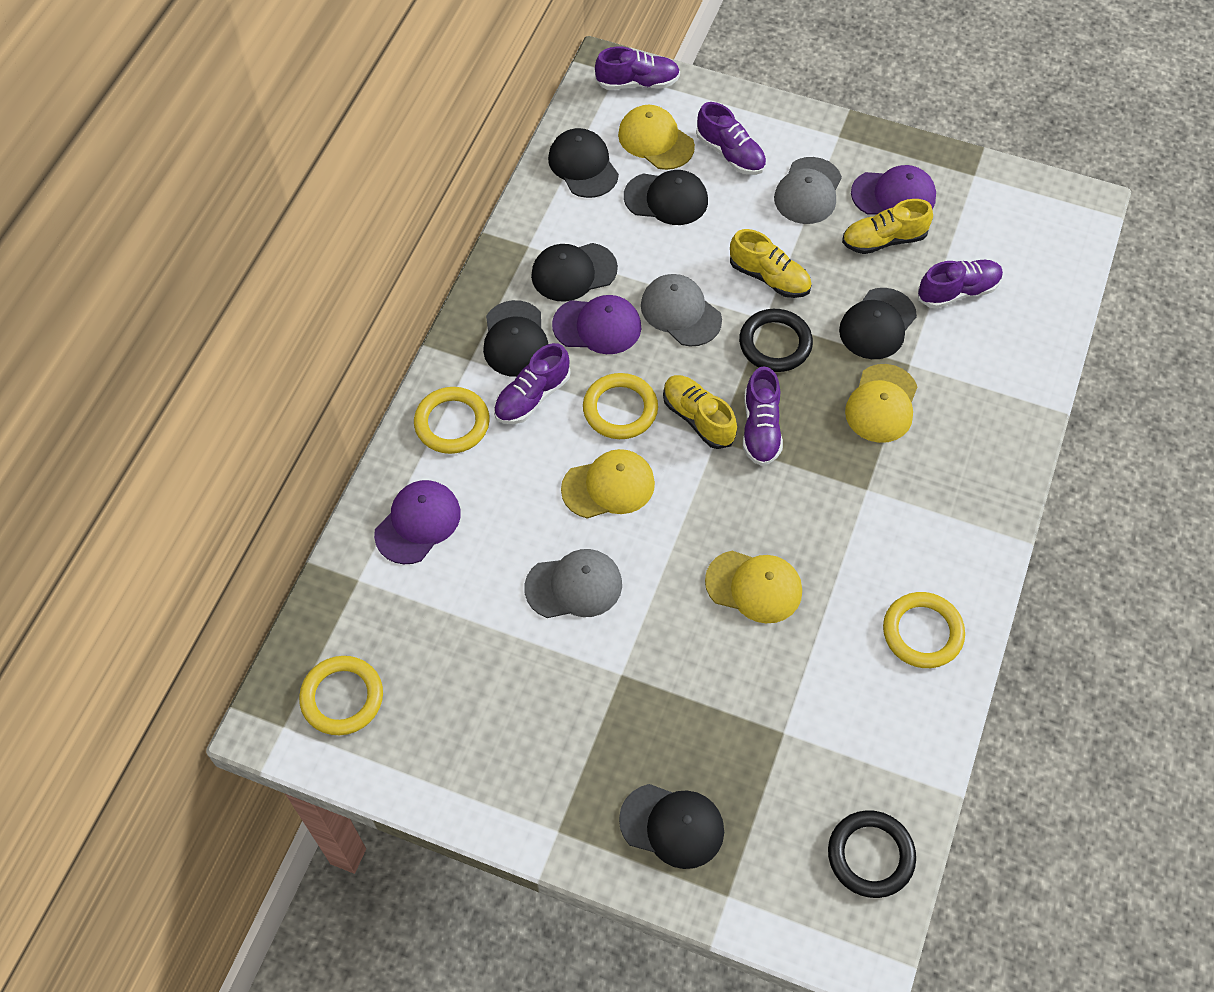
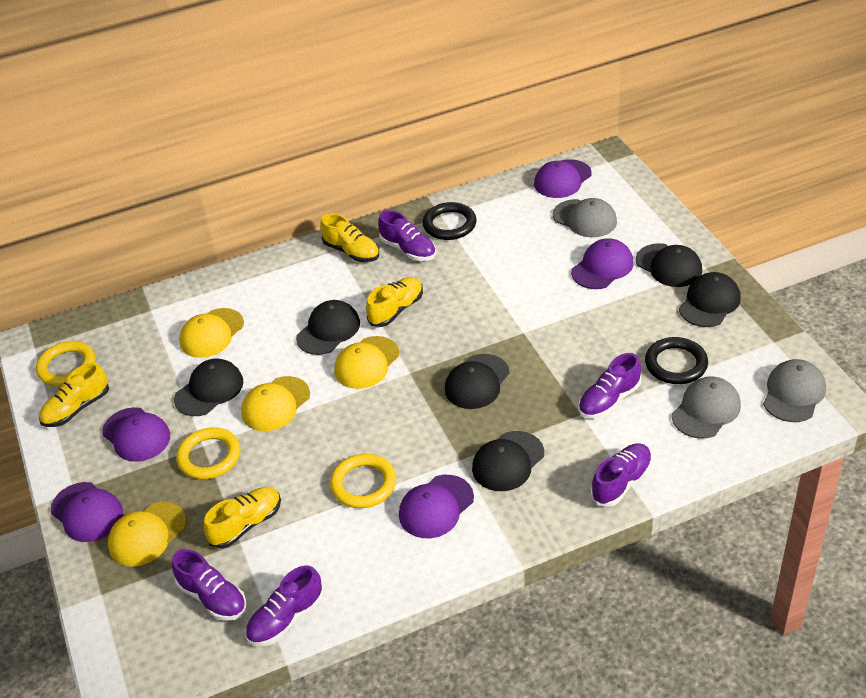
purple cap: 3 -> 5
yellow ring: 4 -> 3
yellow shoe: 3 -> 4

